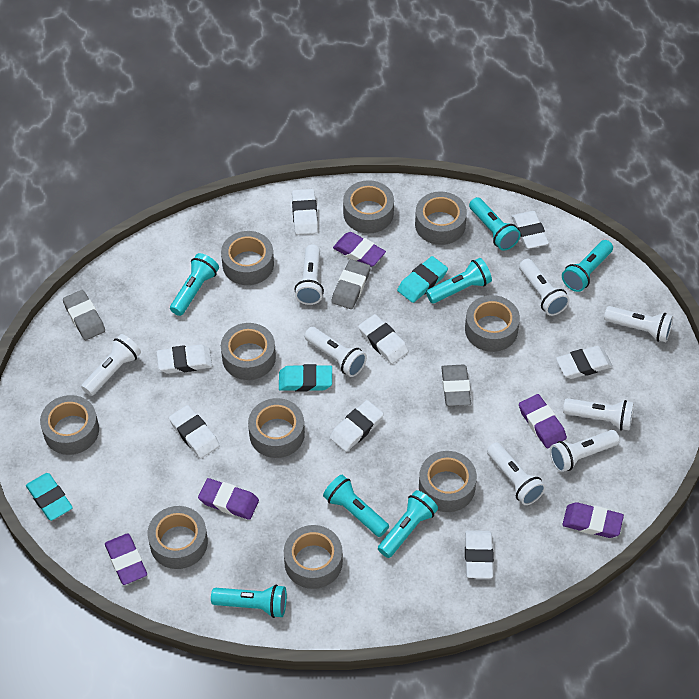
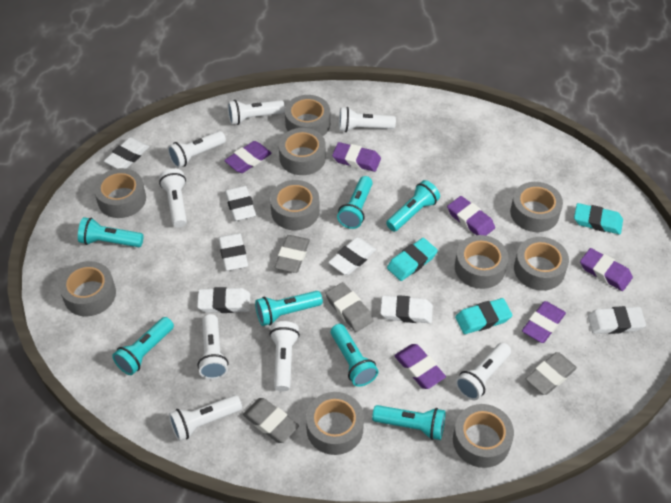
grey eraser: 3 -> 4
purple eraser: 5 -> 6
white eraser: 8 -> 7

